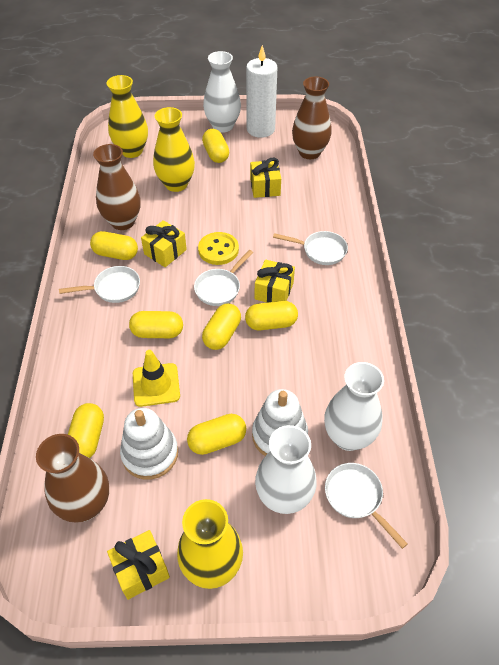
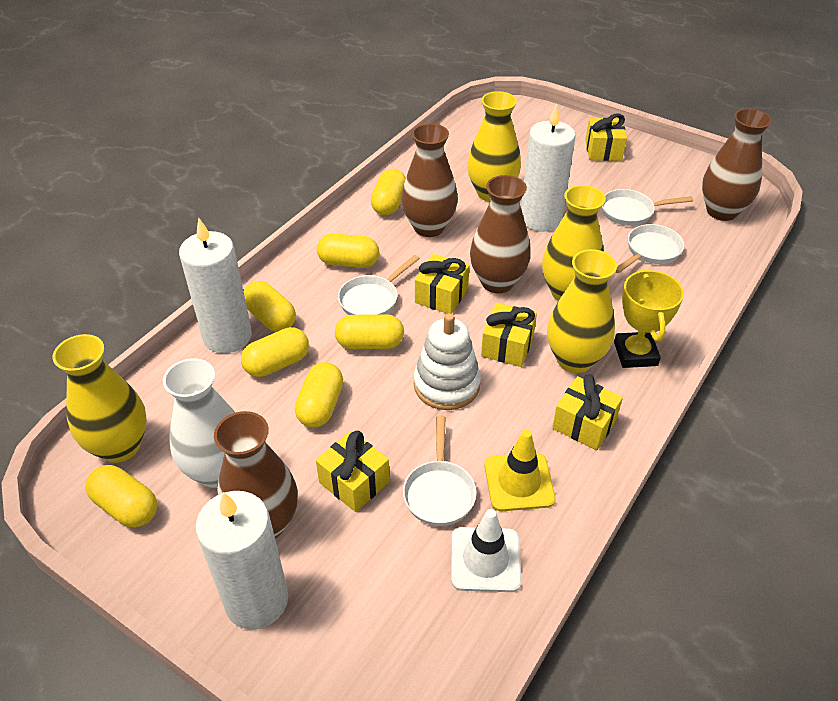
brown vase: 3 -> 4
white candle: 1 -> 3
white stacking toy: 2 -> 1
white traffic cone: 0 -> 1
white vase: 3 -> 1
yellow button: 1 -> 0
yellow gift: 4 -> 5
yellow trophy: 0 -> 1
yellow vase: 3 -> 4

